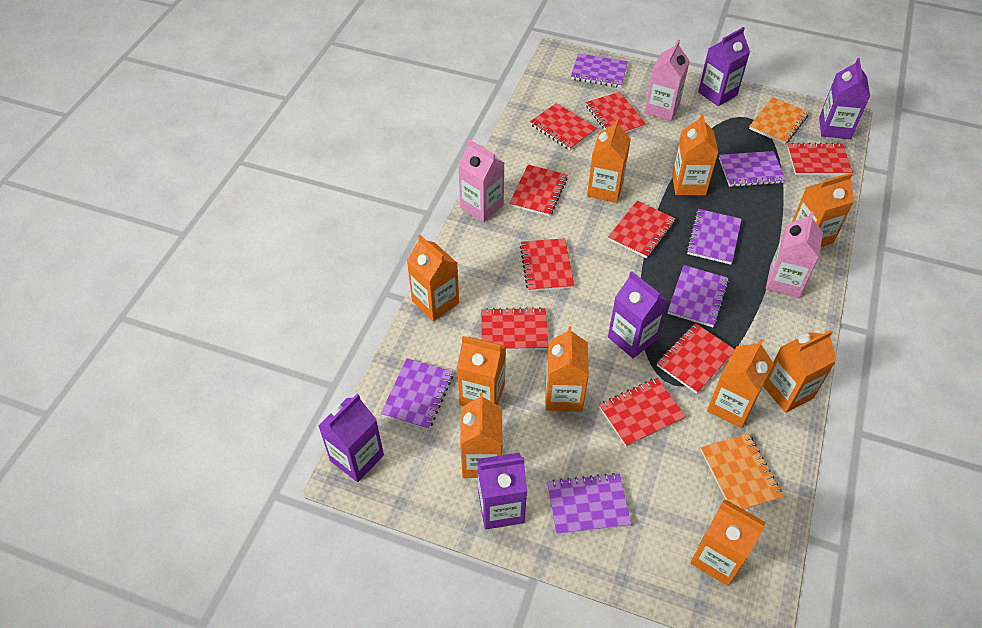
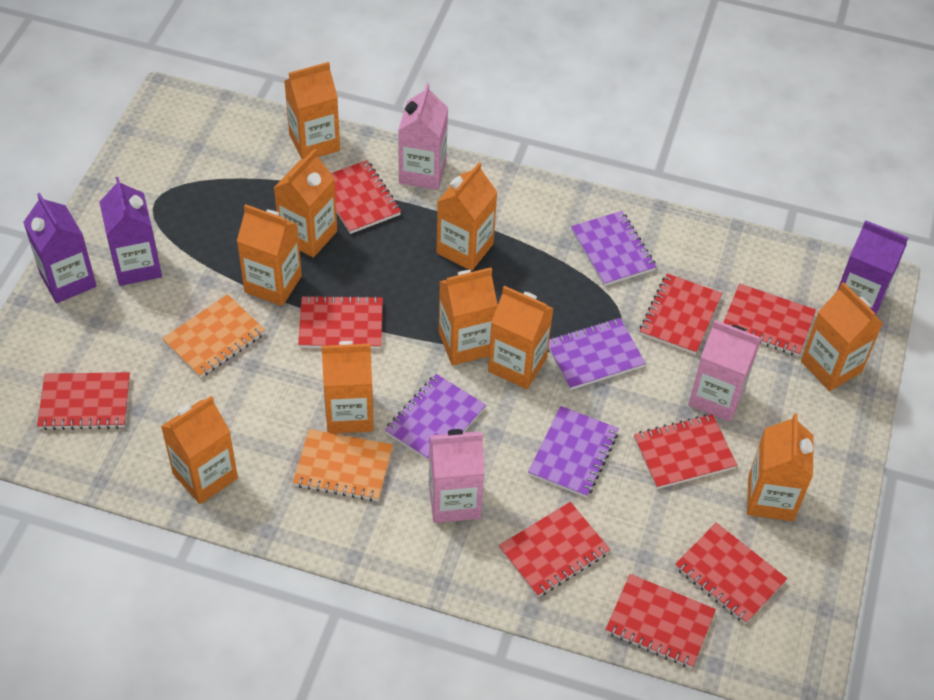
purple carton: 5 -> 3
purple notebook: 6 -> 4

